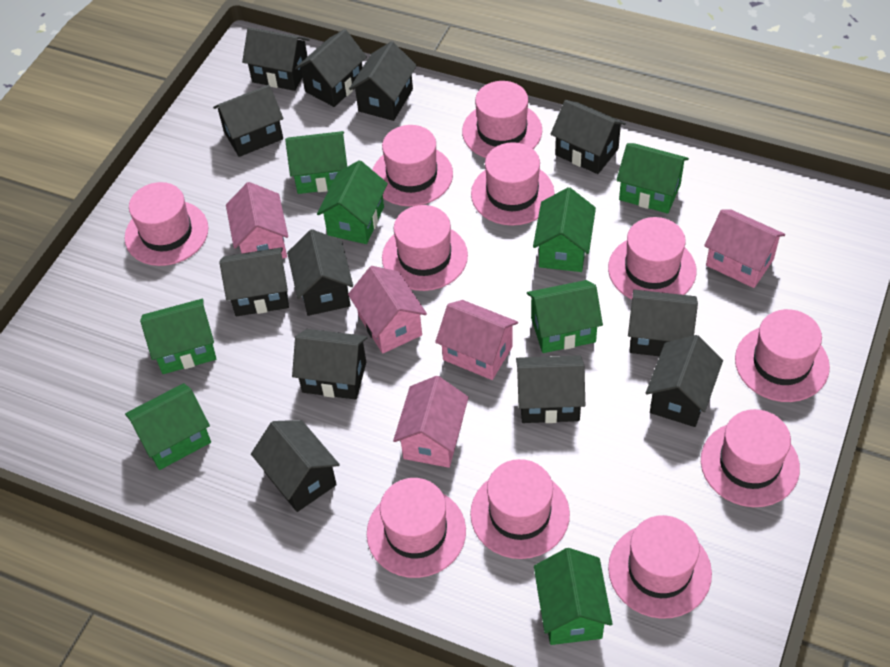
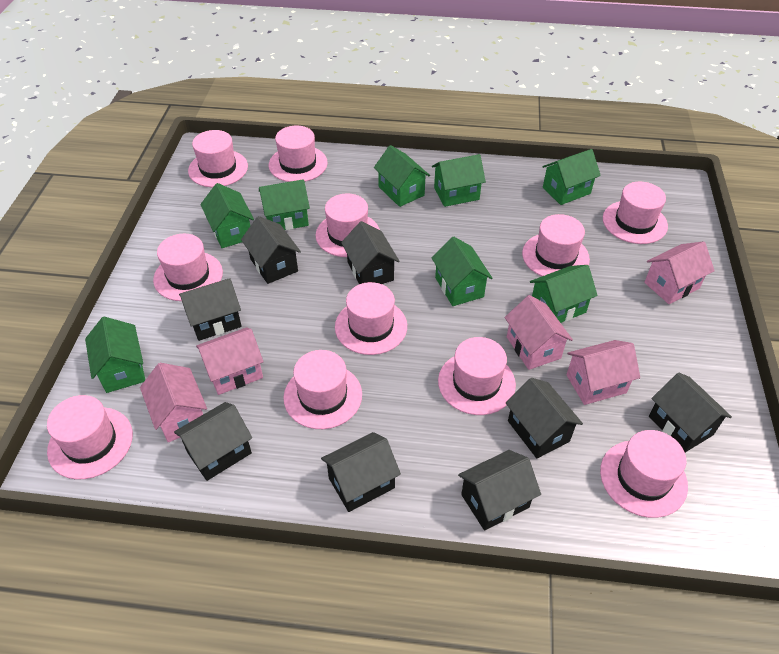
black house: 12 -> 8

